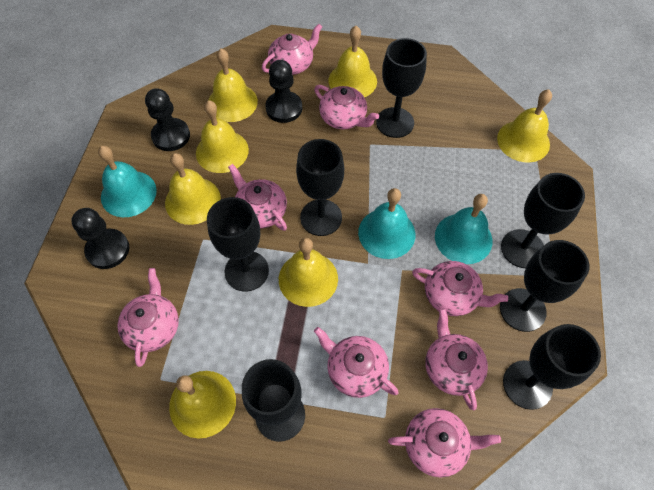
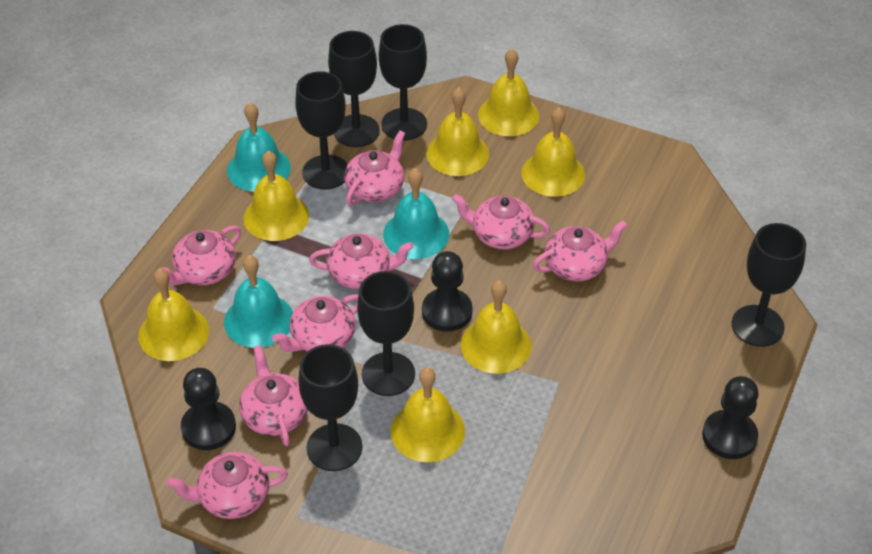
black goblet: 7 -> 6

